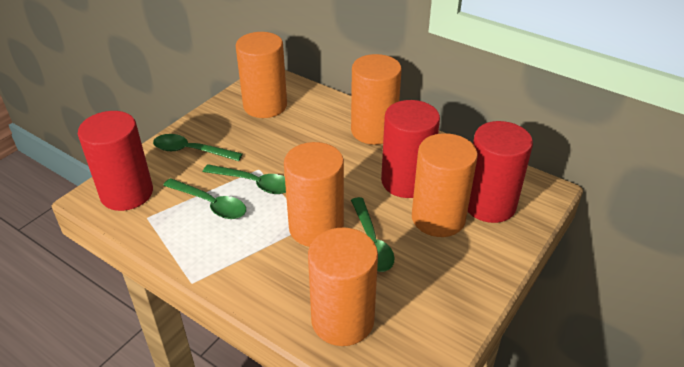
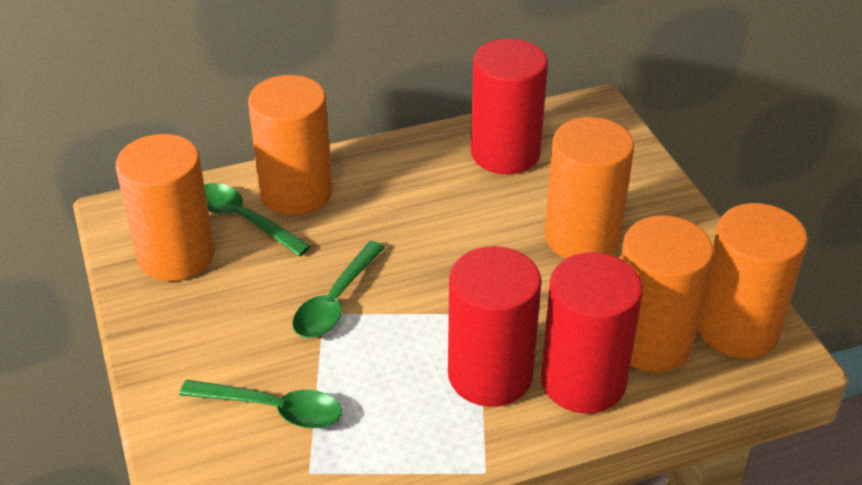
green spoon: 4 -> 3

